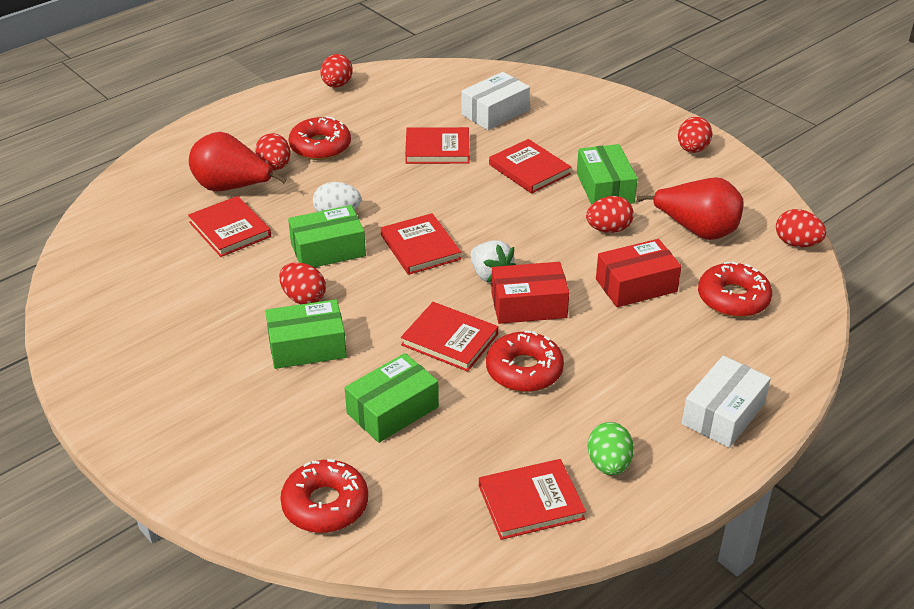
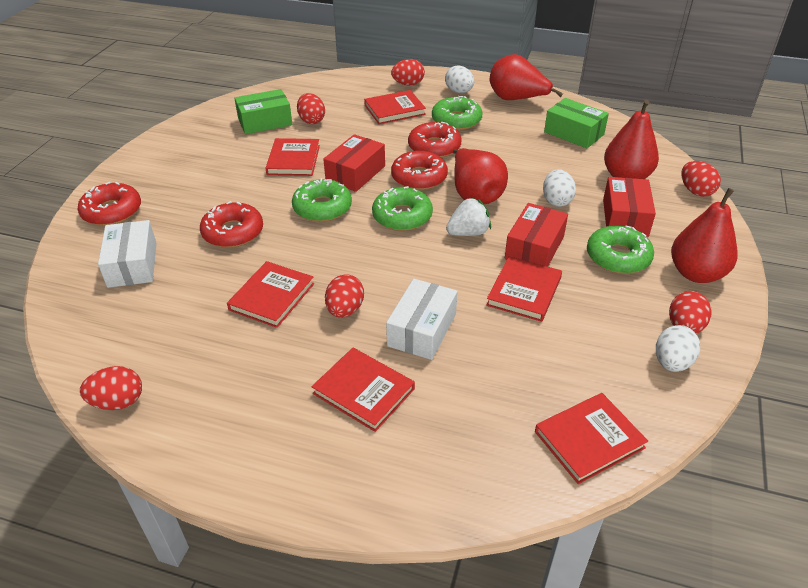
green box: 4 -> 2
green donut: 0 -> 4
green egg: 1 -> 0
red box: 2 -> 3
red pear: 2 -> 4
white egg: 1 -> 3

